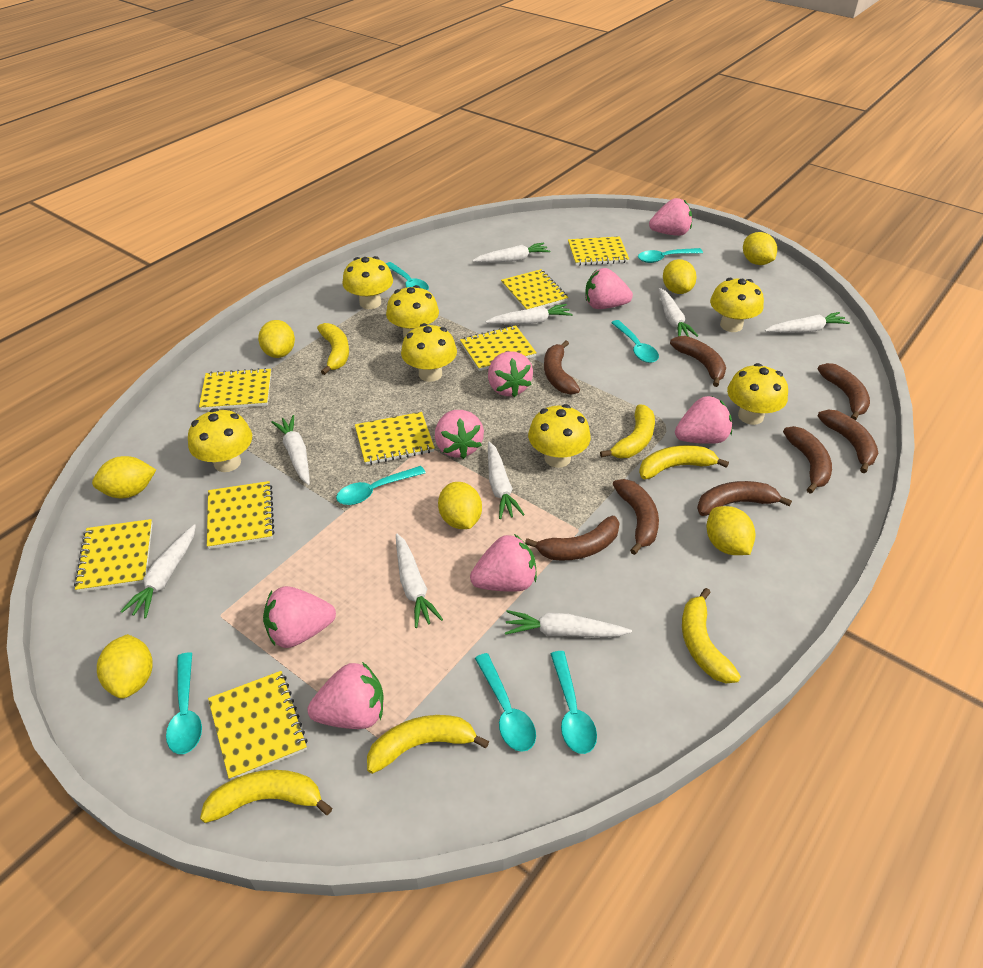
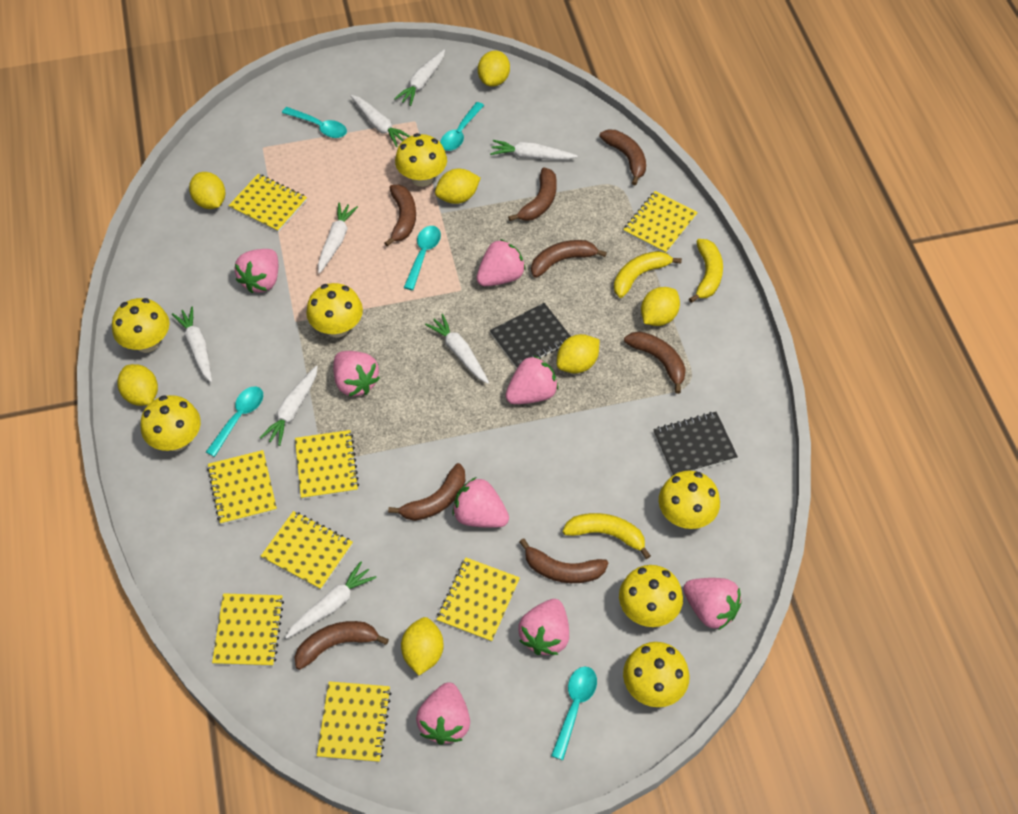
black notebook: 0 -> 2
turquoise spoon: 7 -> 5
white carrot: 9 -> 8
yellow banana: 6 -> 3

